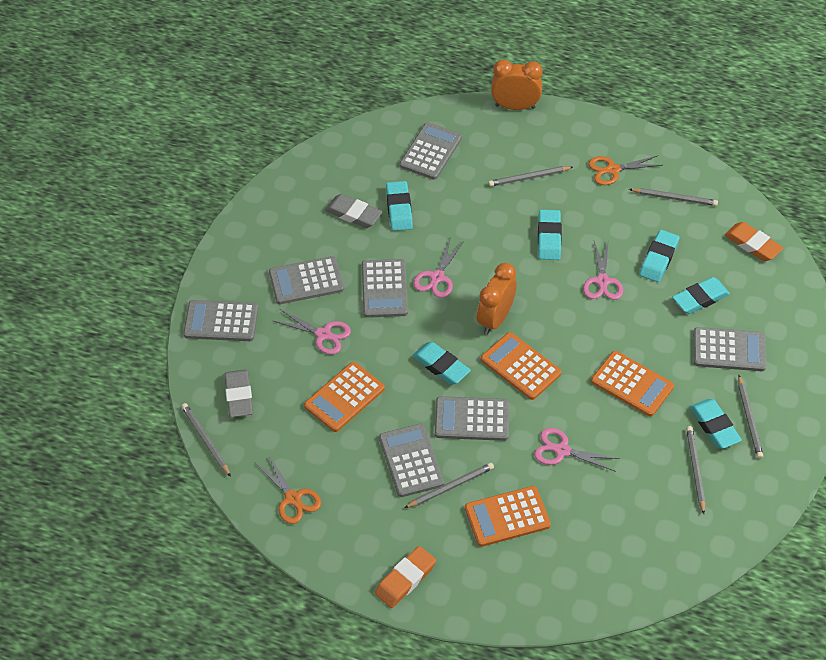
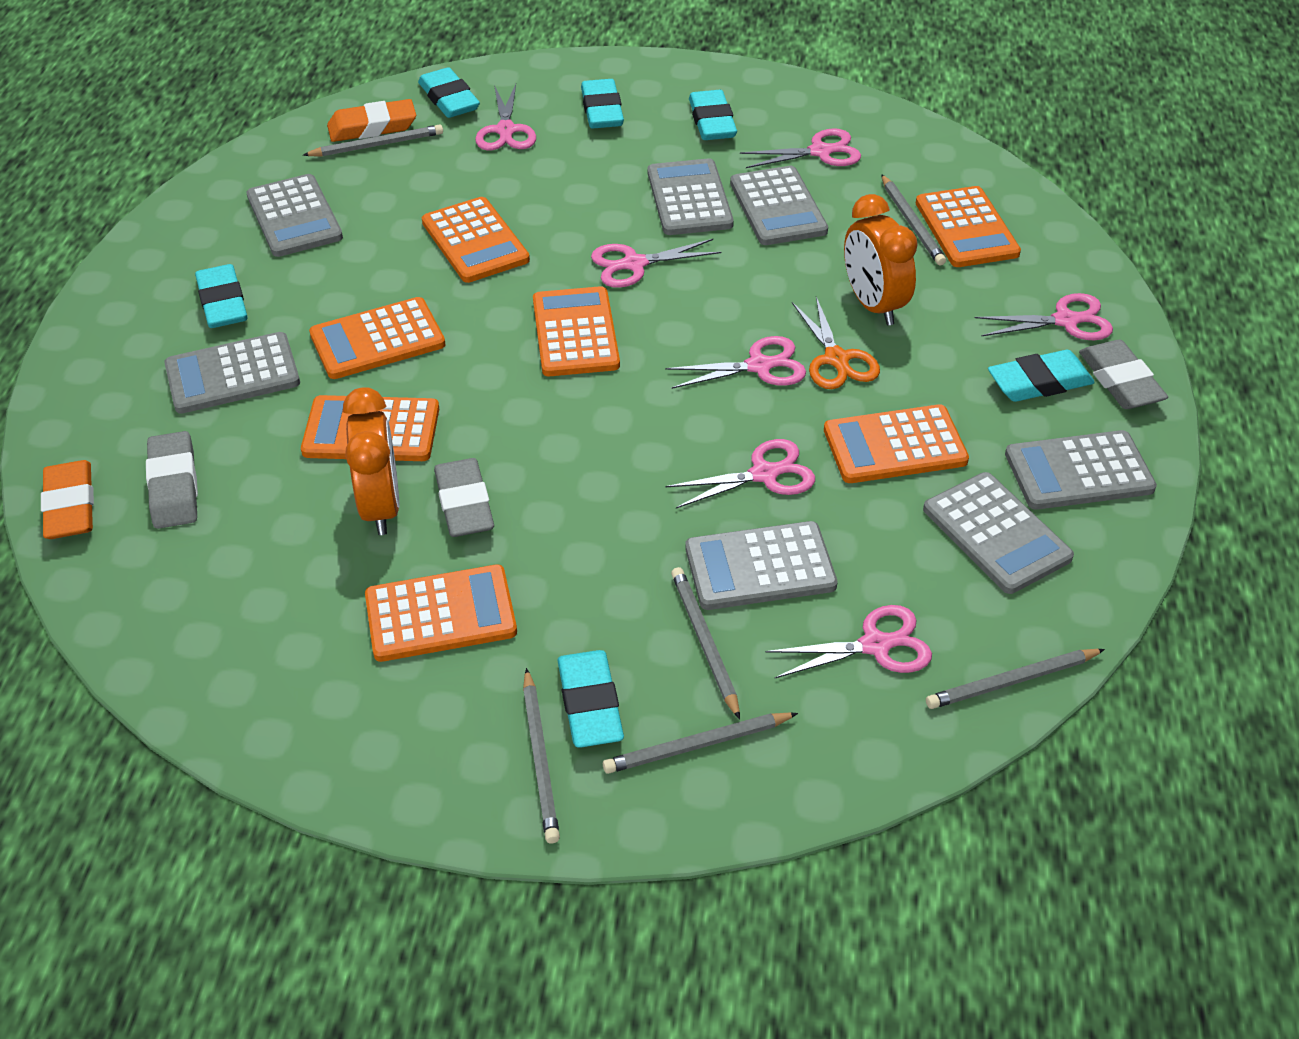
grey eraser: 2 -> 3
orange calculator: 4 -> 7
orange scissors: 2 -> 1
pink scissors: 4 -> 7

